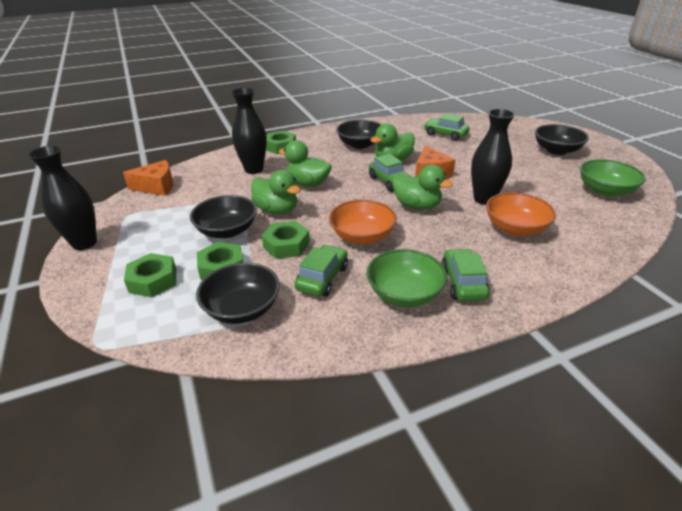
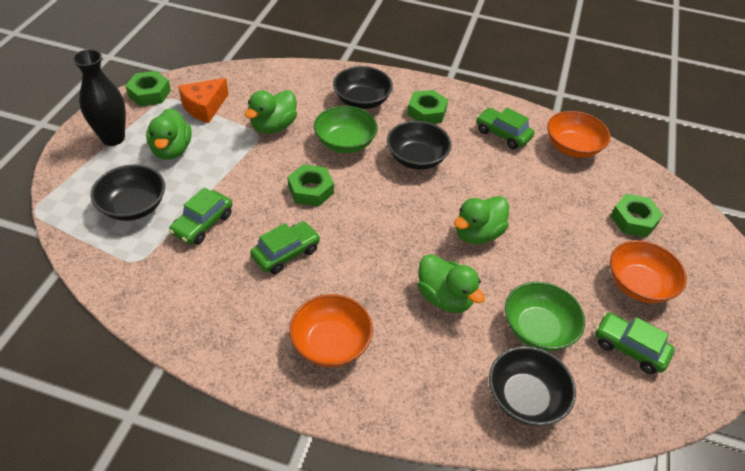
black vase: 3 -> 1
orange bowl: 2 -> 3
orange cheese: 2 -> 1

